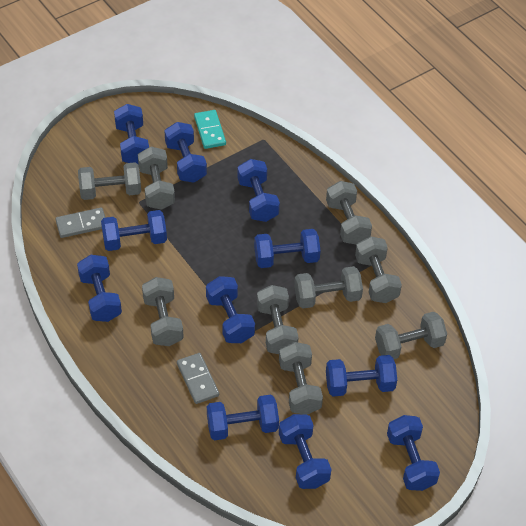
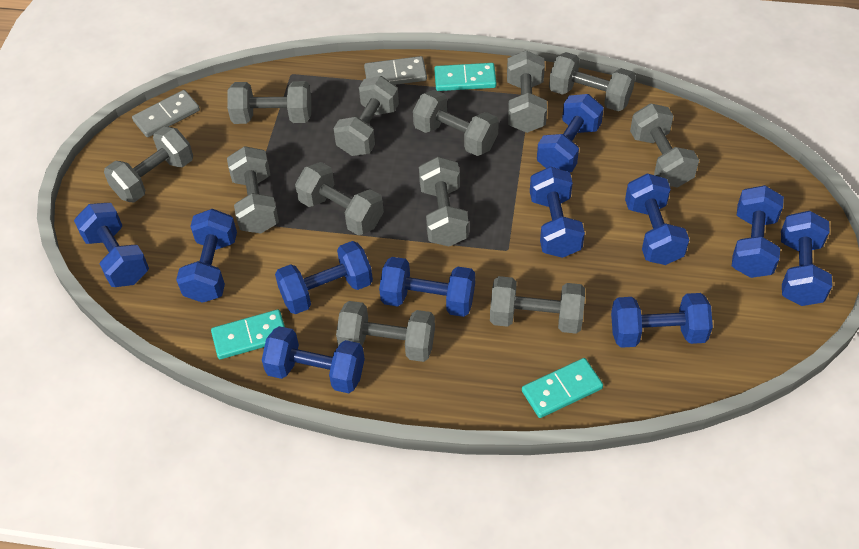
grey dumbbell: 9 -> 12
turquoise domino: 1 -> 3

